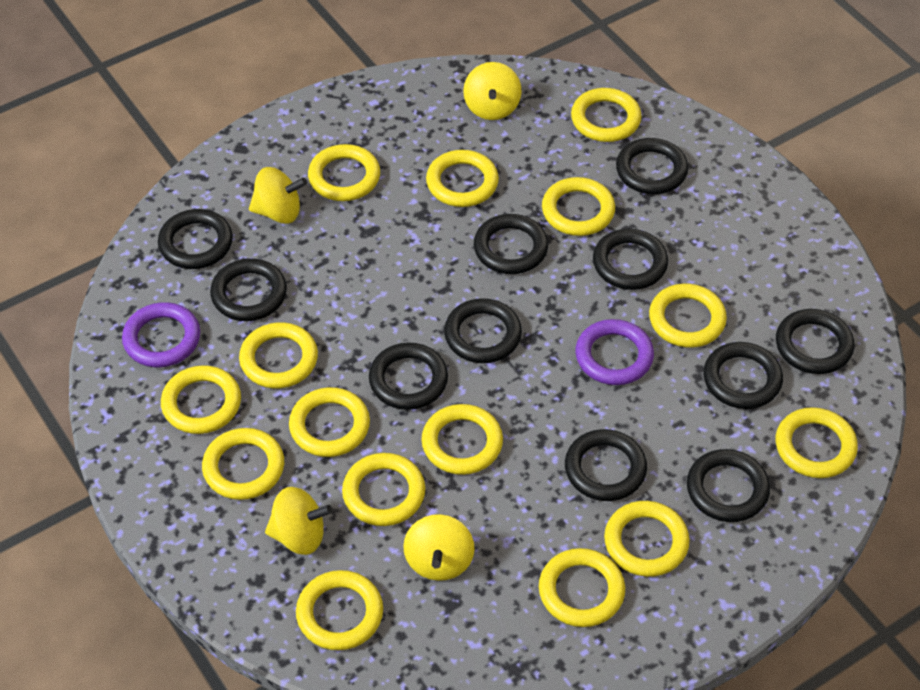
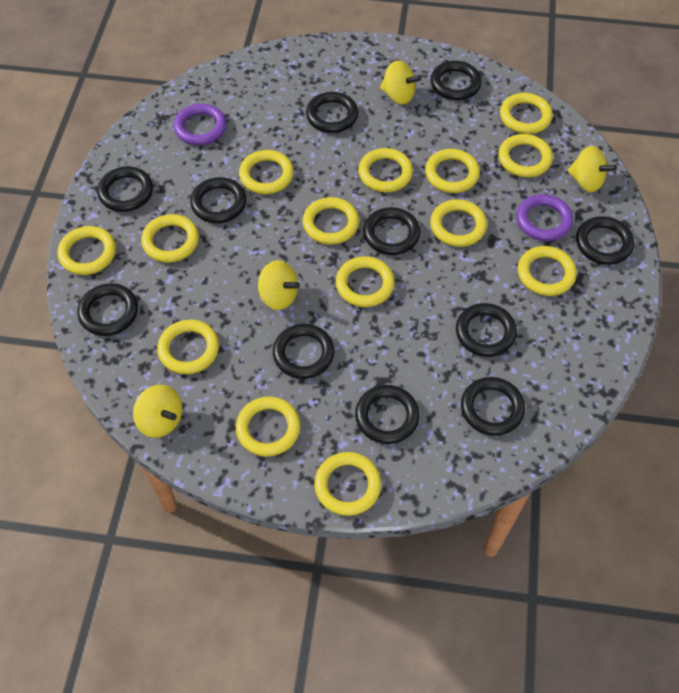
yellow ring: 15 -> 14

